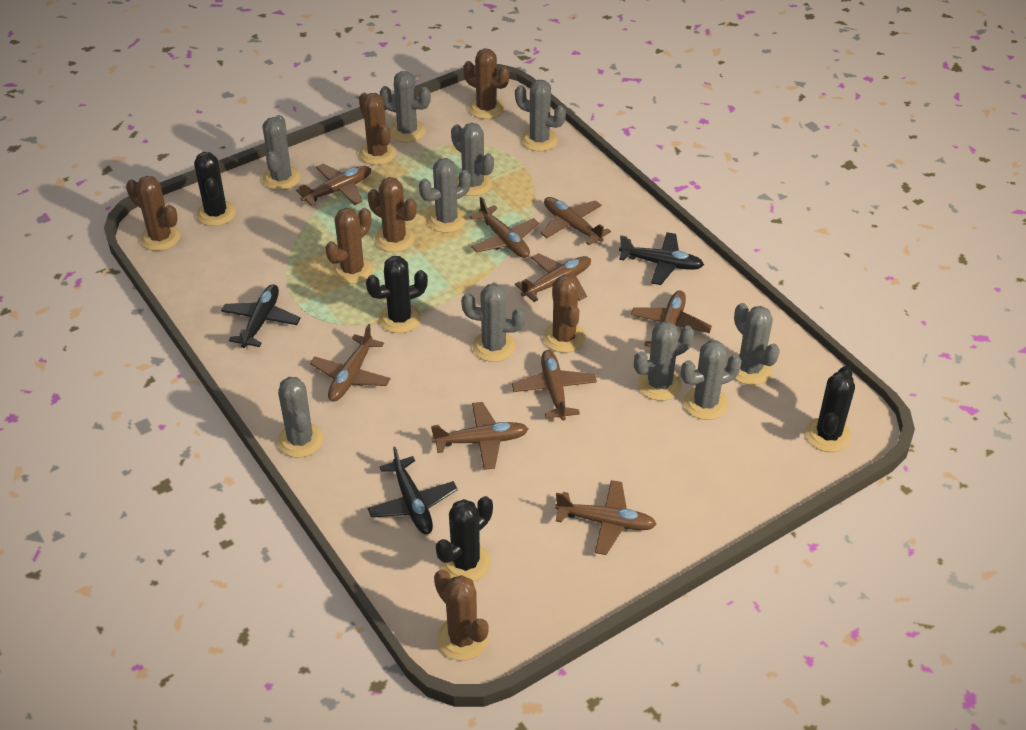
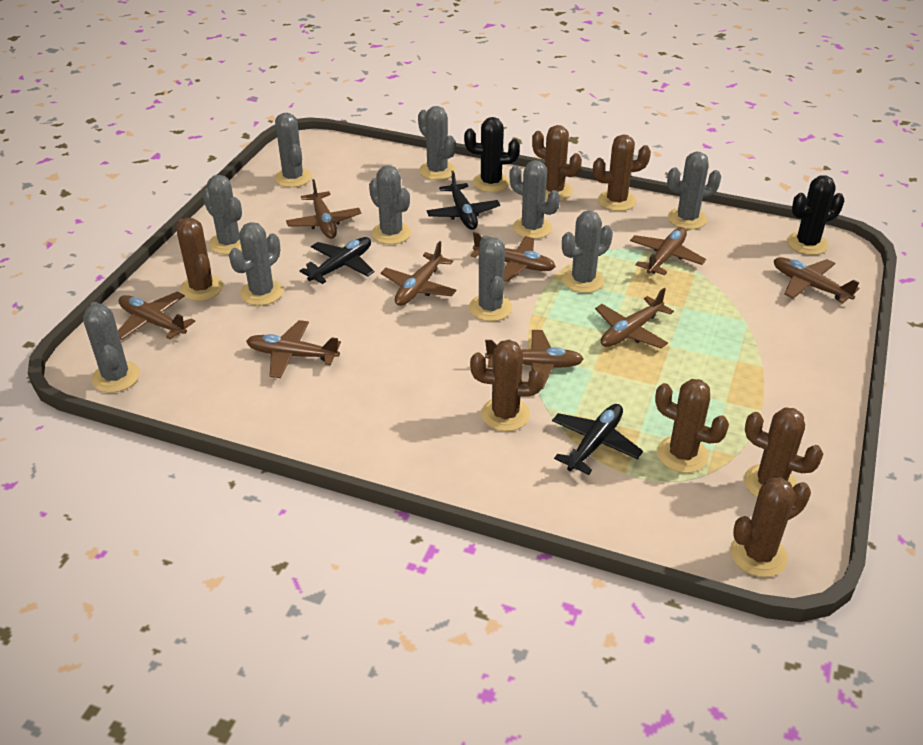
black cactus: 4 -> 2

